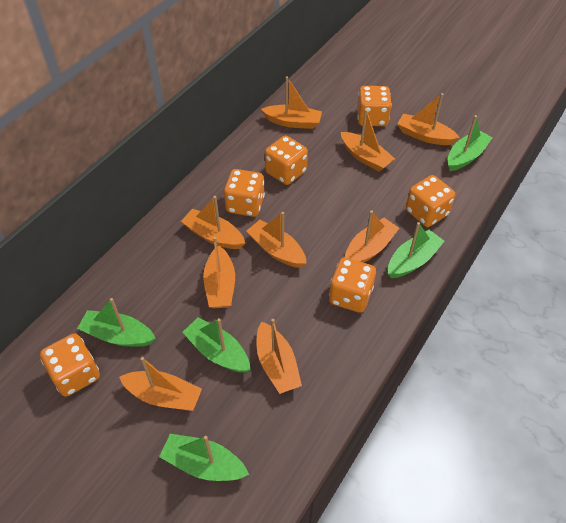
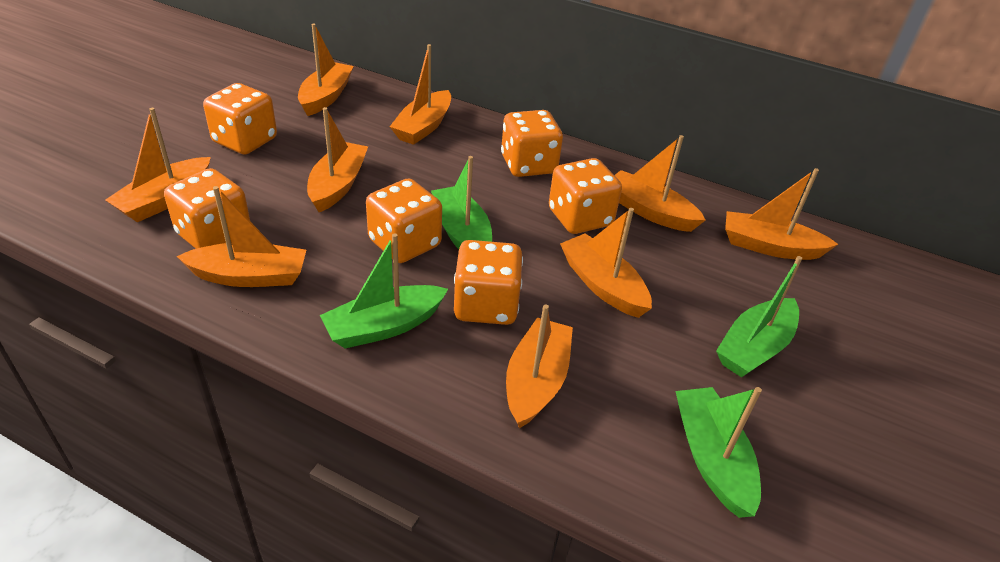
green boat: 5 -> 4

